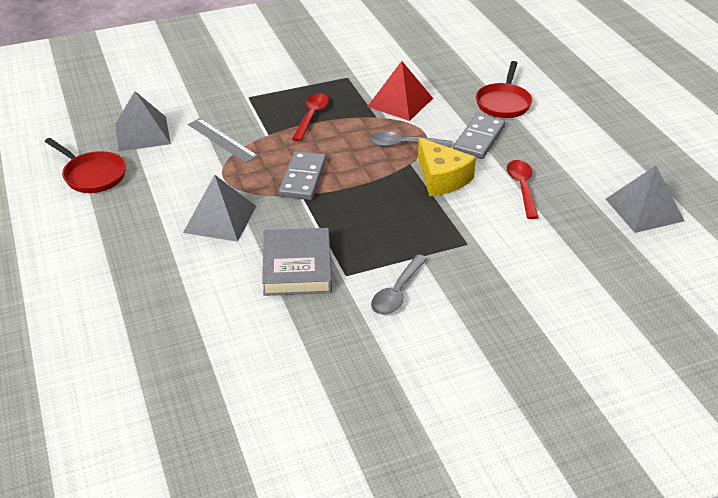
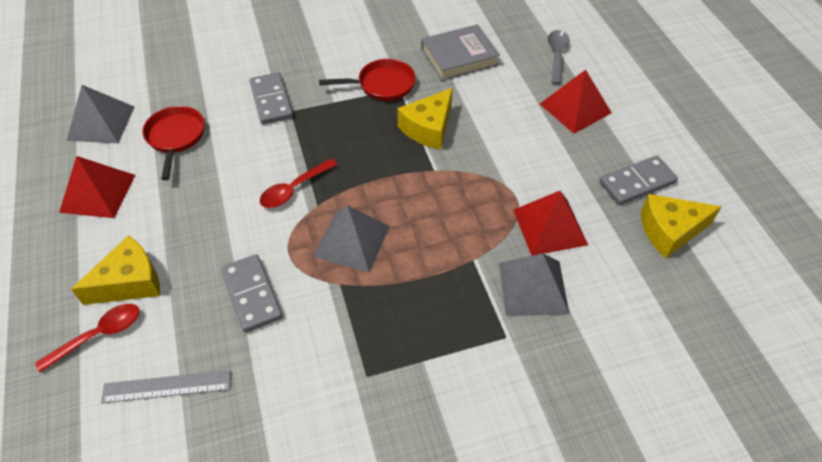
grey domino: 2 -> 3
grey spoon: 2 -> 1
red pyramid: 1 -> 3
yellow cheese: 1 -> 3

